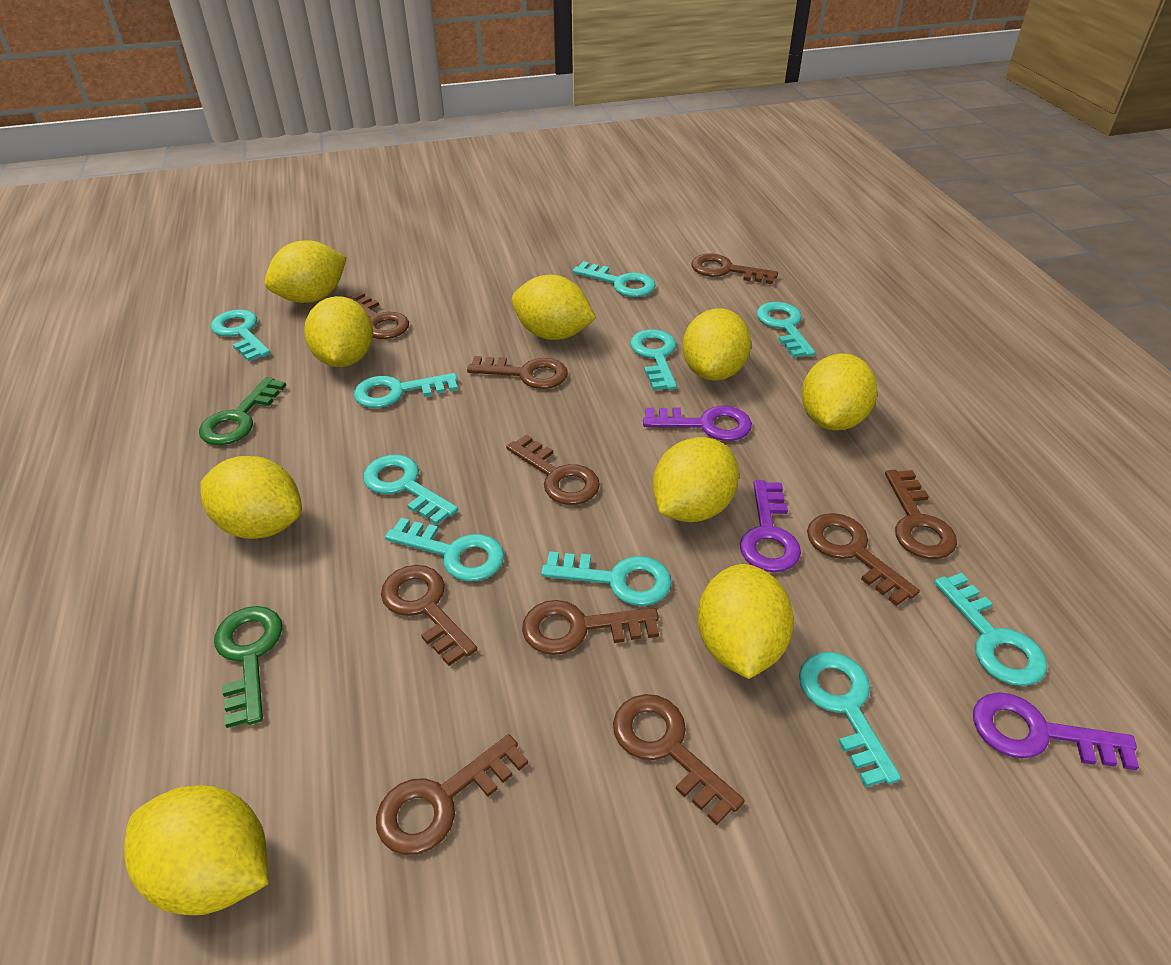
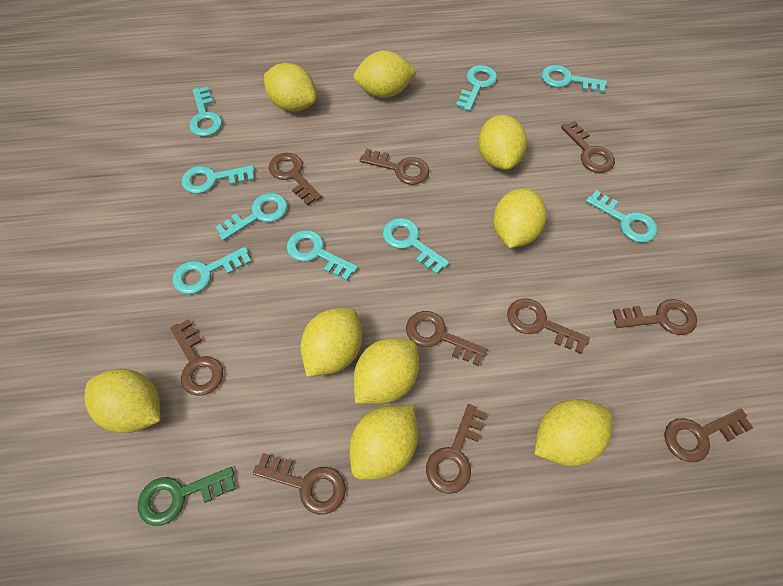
green key: 2 -> 1
purple key: 3 -> 0
turquoise key: 10 -> 9

